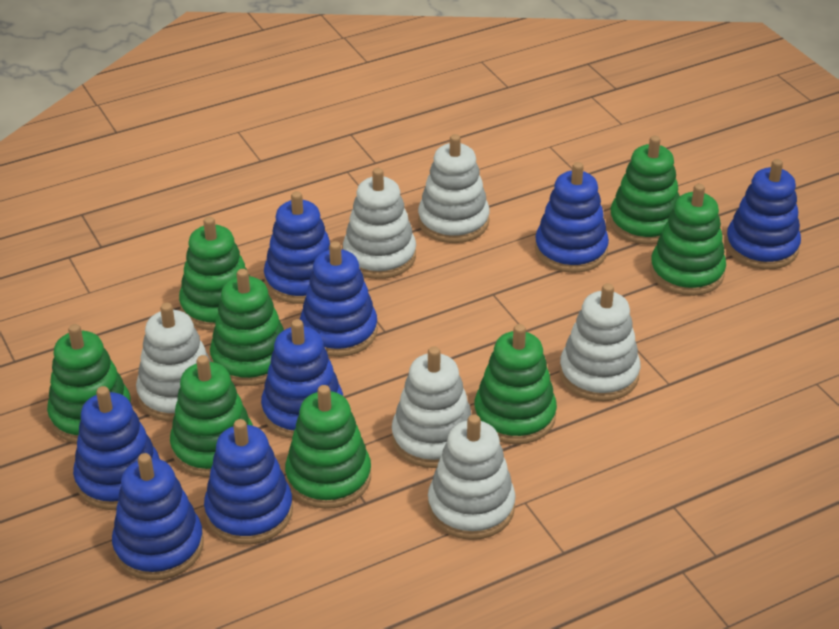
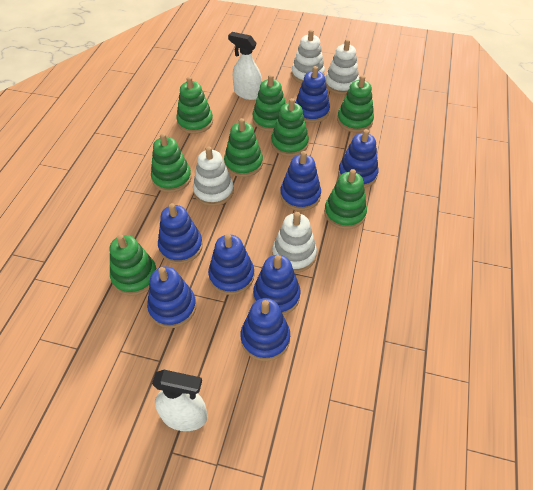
white spray bottle: 0 -> 2
white stacking toy: 6 -> 4

